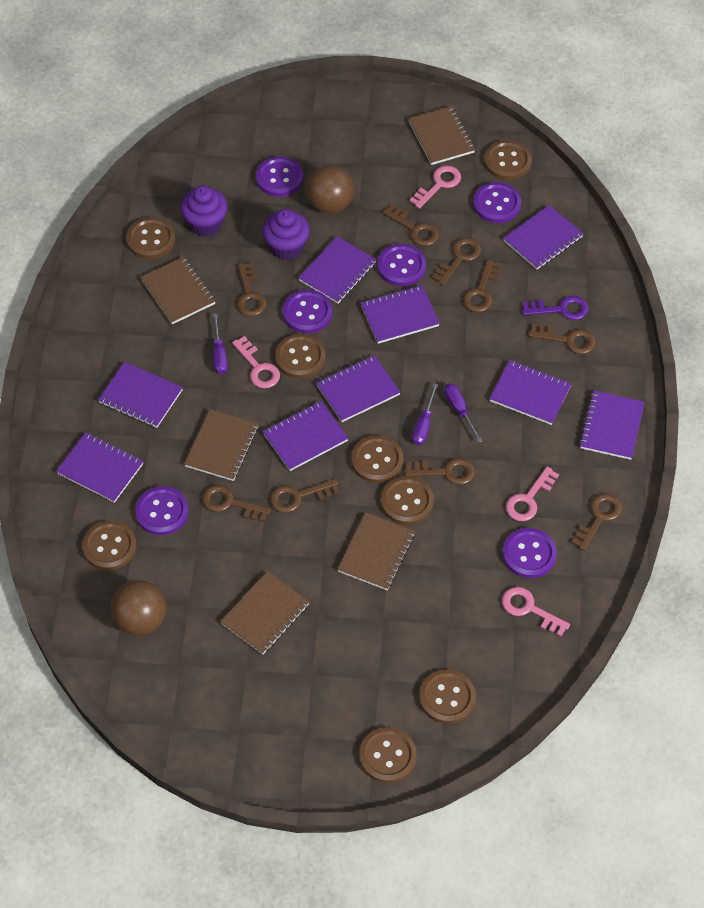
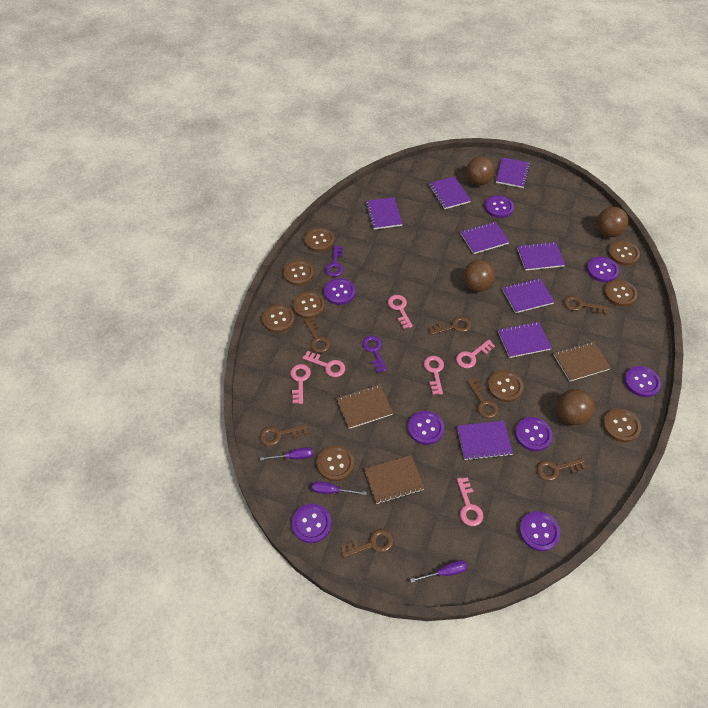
brown ball: 2 -> 4
brown button: 8 -> 9
brown key: 9 -> 7
brown notebook: 5 -> 3
pink key: 4 -> 6
purple button: 6 -> 8
purple cupcake: 2 -> 0
purple key: 1 -> 2
purple notebook: 9 -> 8

